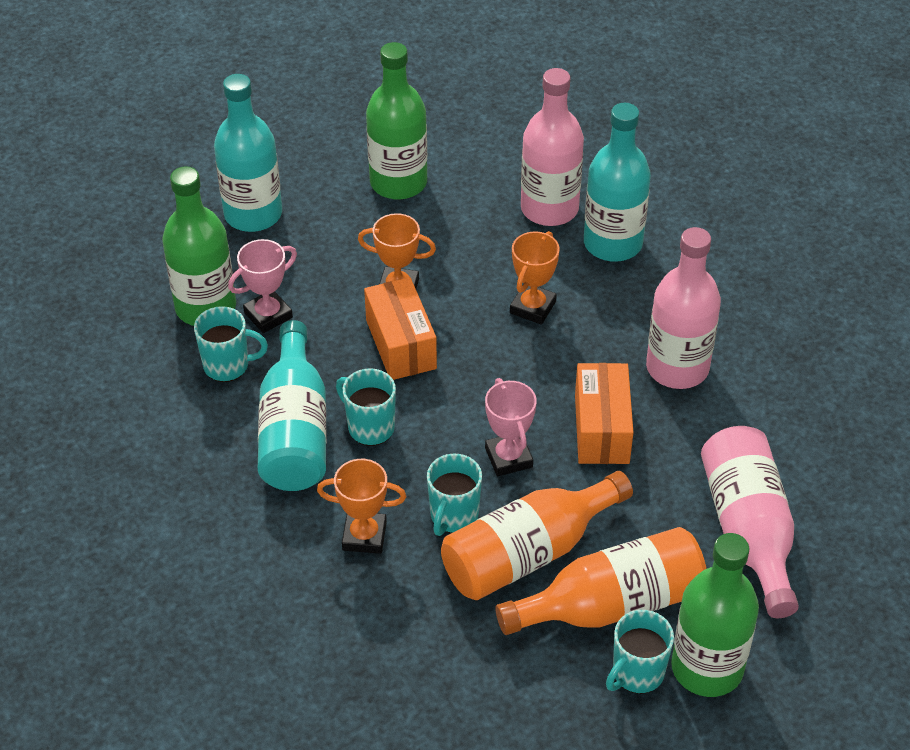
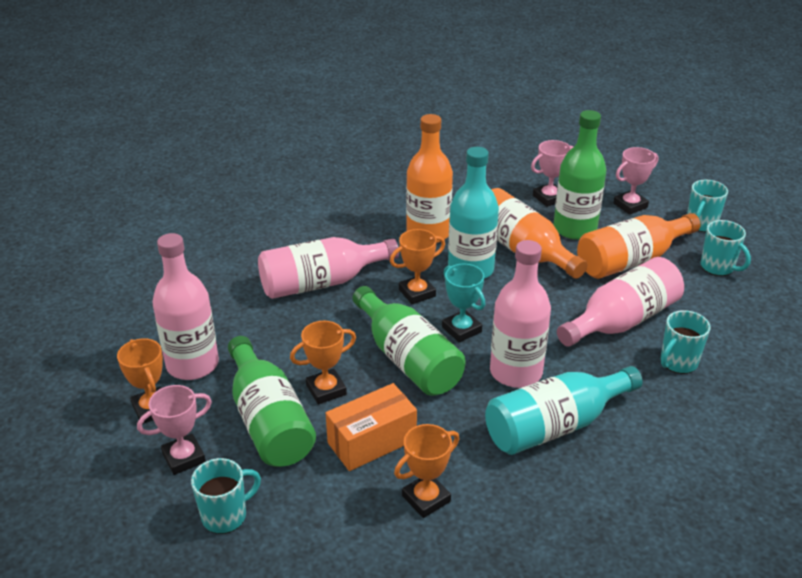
orange bottle: 2 -> 3
orange box: 2 -> 1
orange trophy: 3 -> 4
pink bottle: 3 -> 4
pink trophy: 2 -> 3
turquoise bottle: 3 -> 2
turquoise trophy: 0 -> 1

